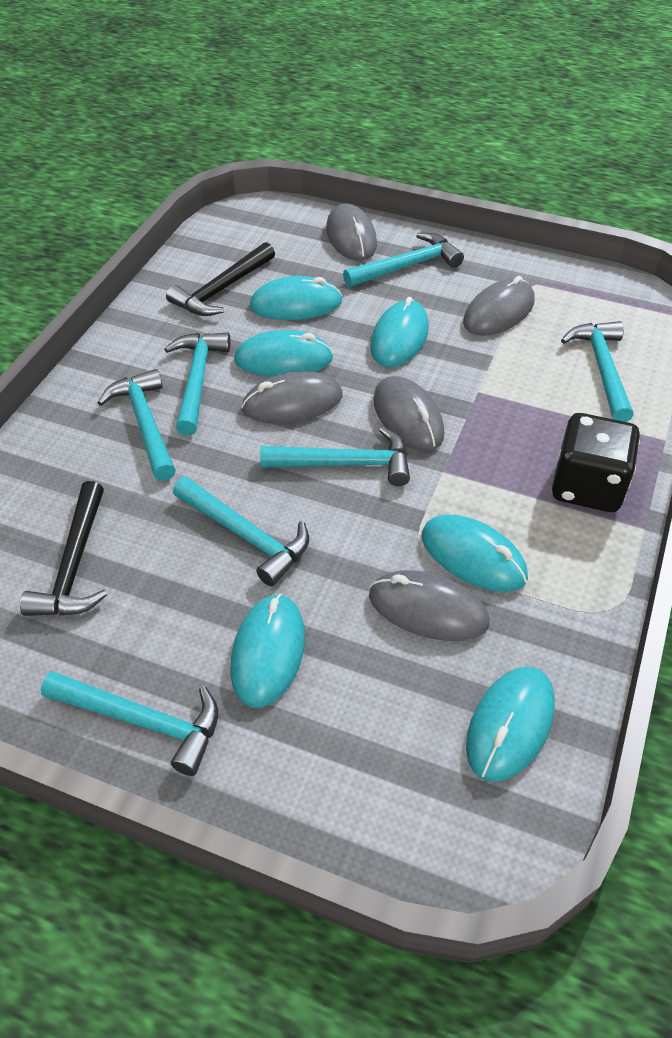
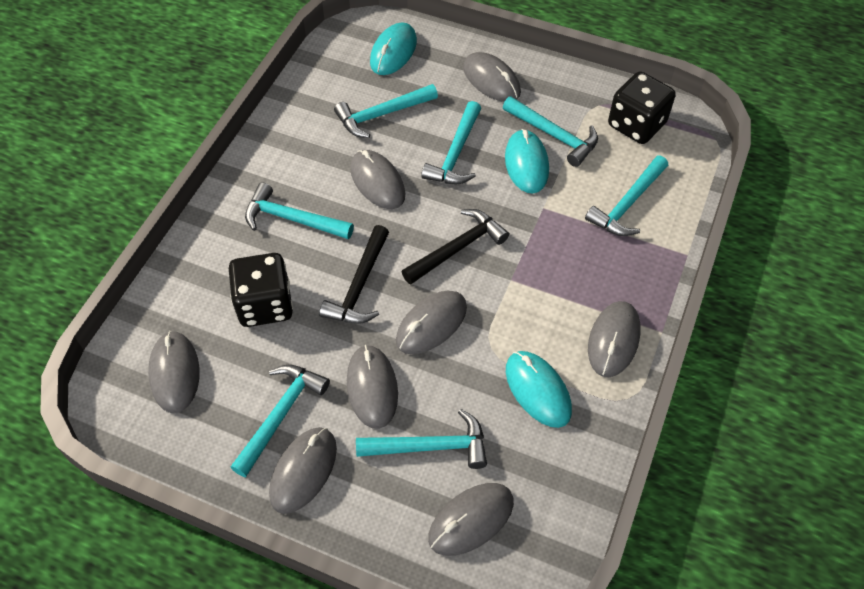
black dice: 1 -> 2
grey mouse: 5 -> 8
turquoise mouse: 6 -> 3

